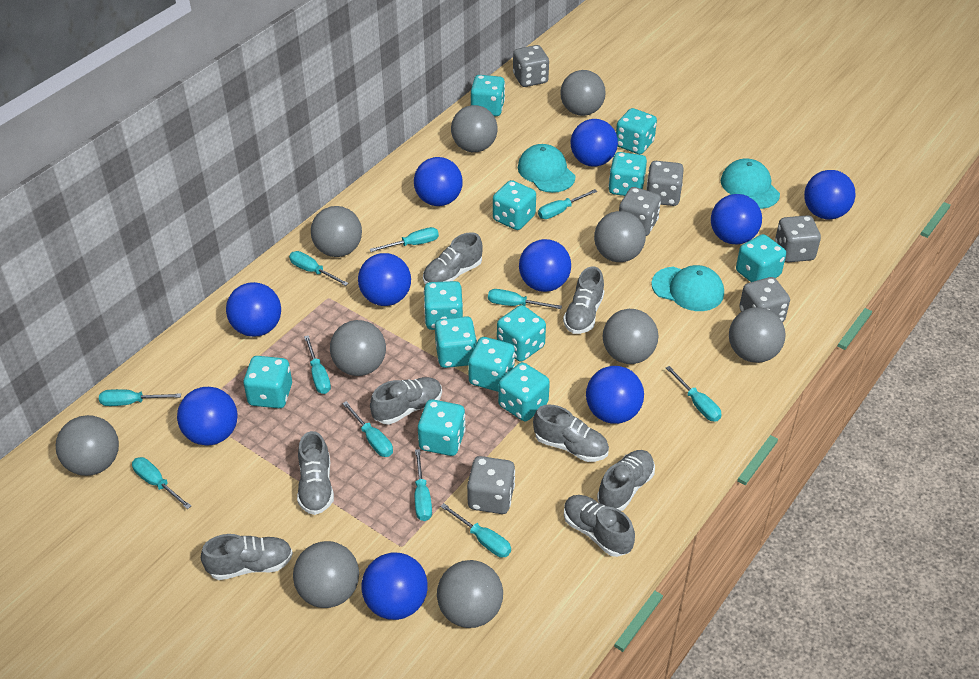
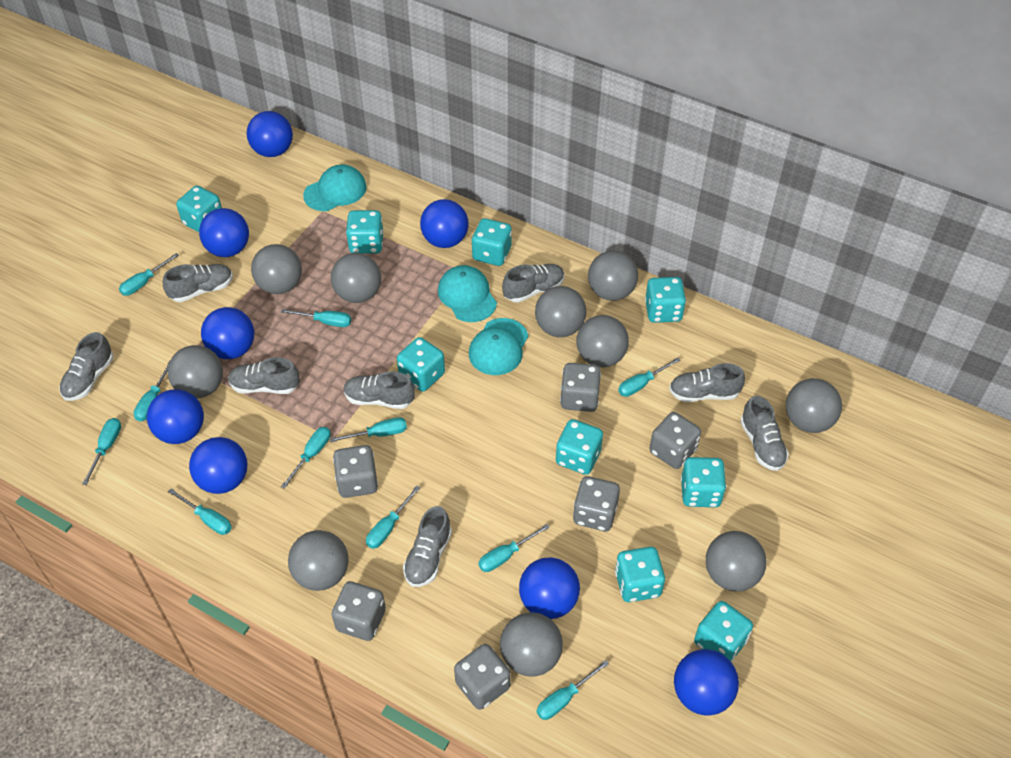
blue ball: 10 -> 8
turquoise dice: 12 -> 9

